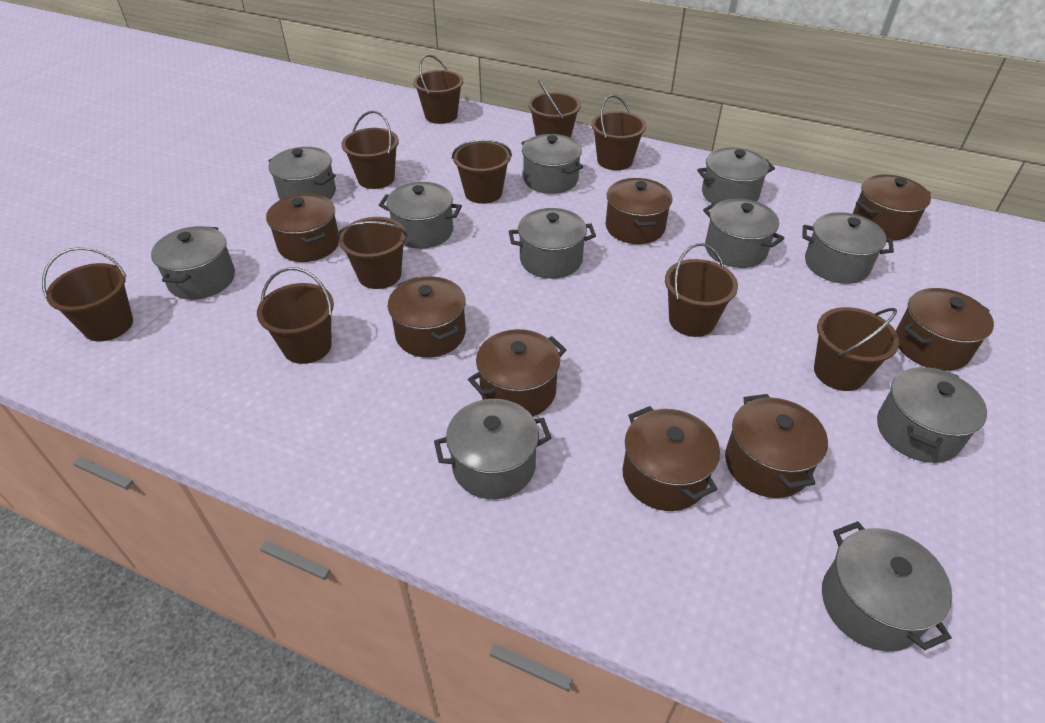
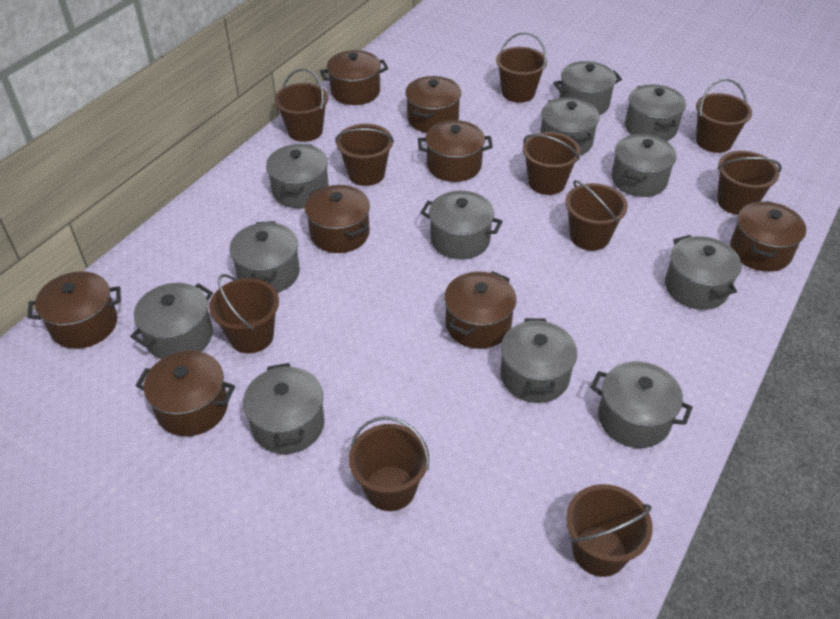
grey pot: 11 -> 12

